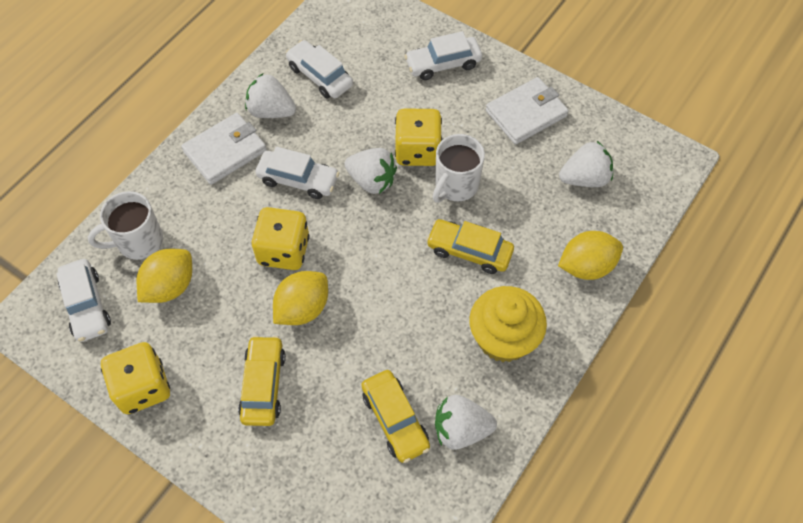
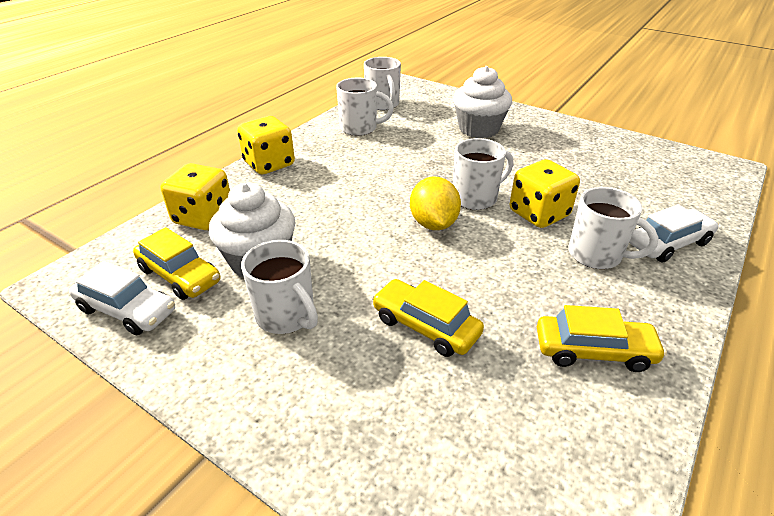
white car: 4 -> 2
white cupcake: 0 -> 2
white mug: 2 -> 5
white strawberry: 4 -> 0
white wallet: 2 -> 0
yellow cupcake: 1 -> 0
yellow lemon: 3 -> 1

